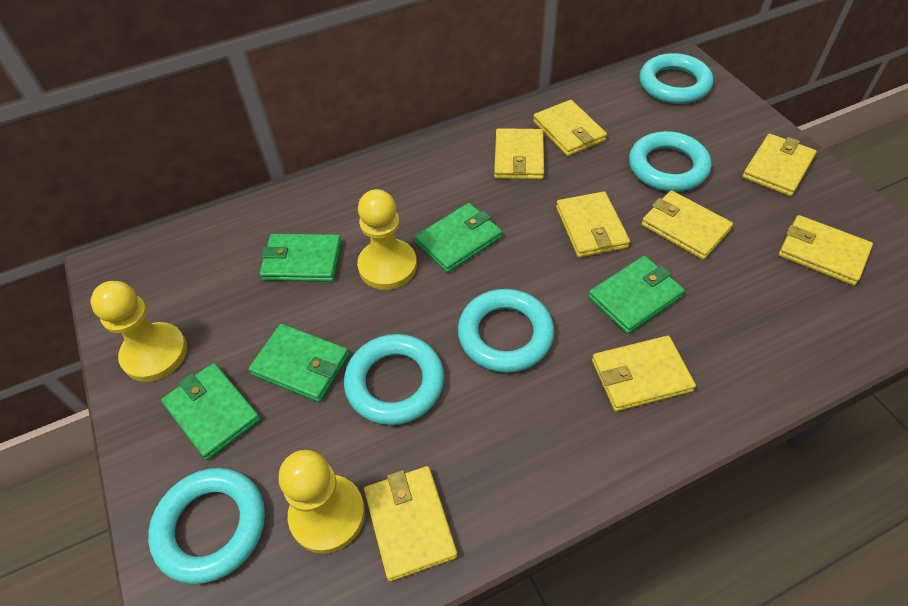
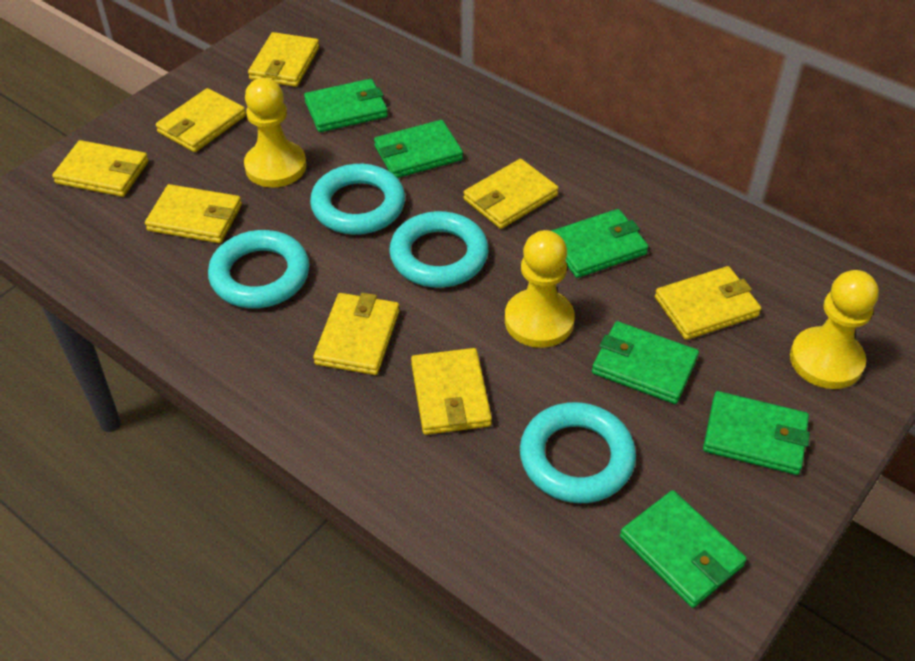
green wallet: 5 -> 6
turquoise ring: 5 -> 4

